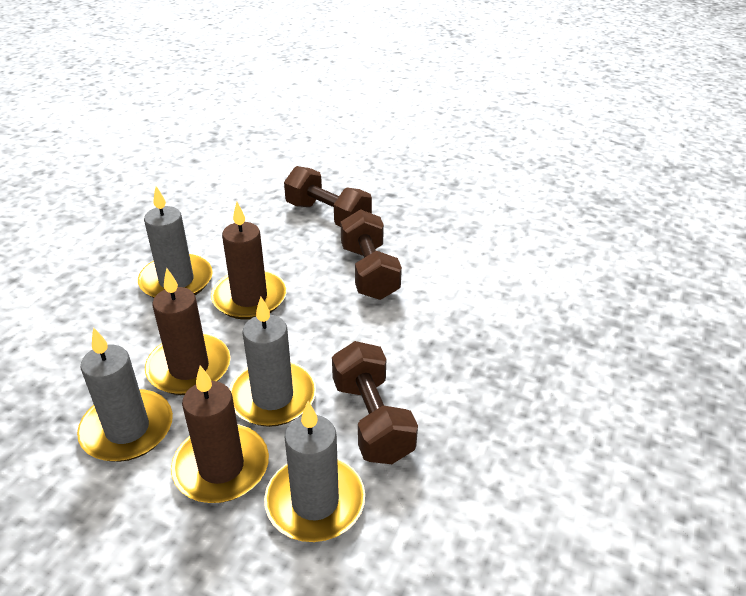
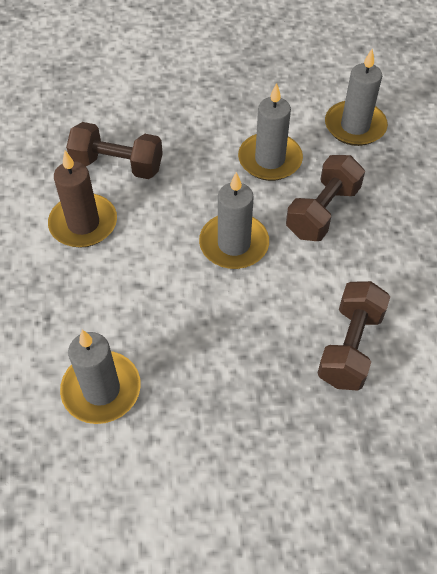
brown candle: 3 -> 1

